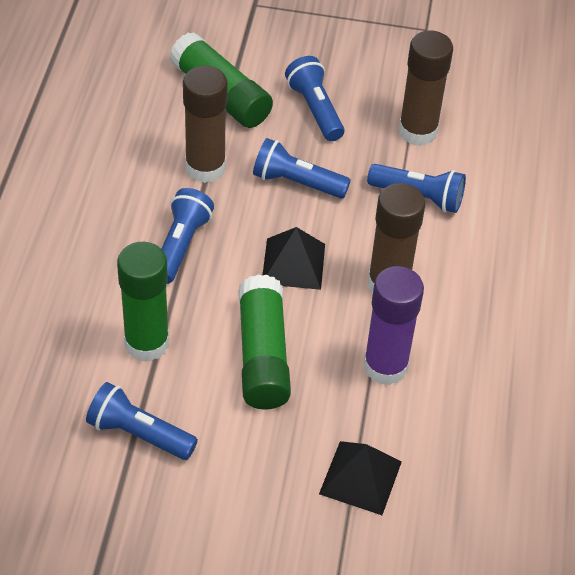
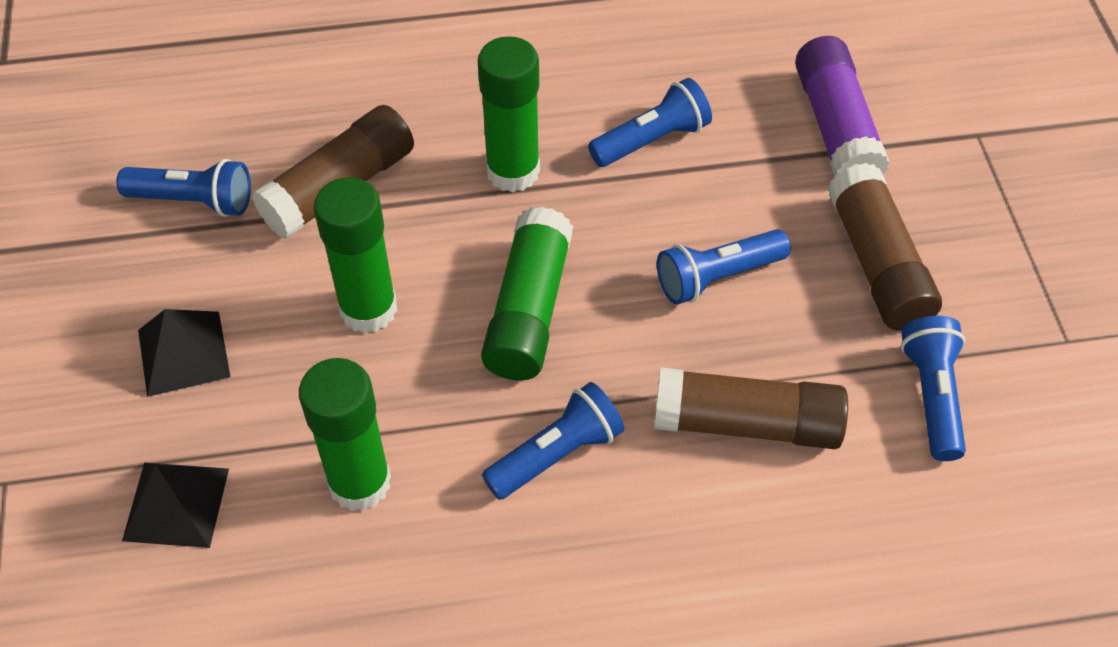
green glue stick: 3 -> 4

